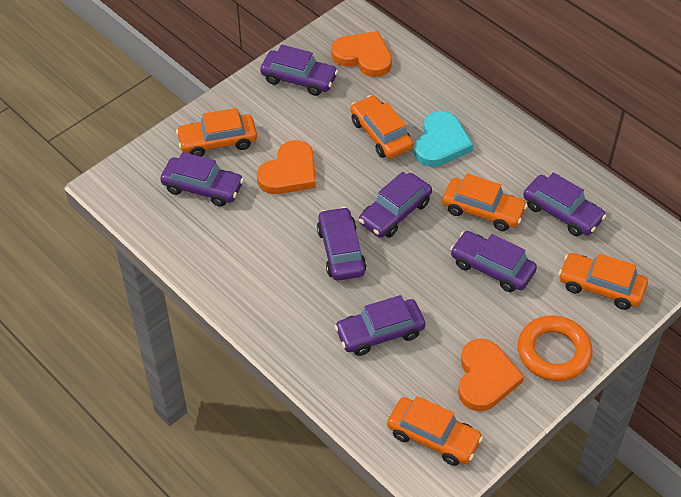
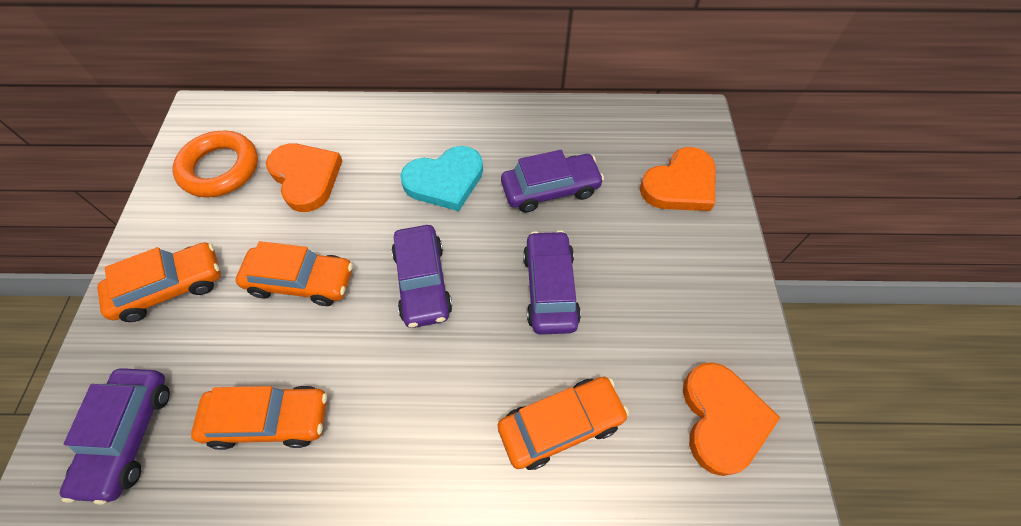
orange car: 5 -> 4
purple car: 7 -> 4

